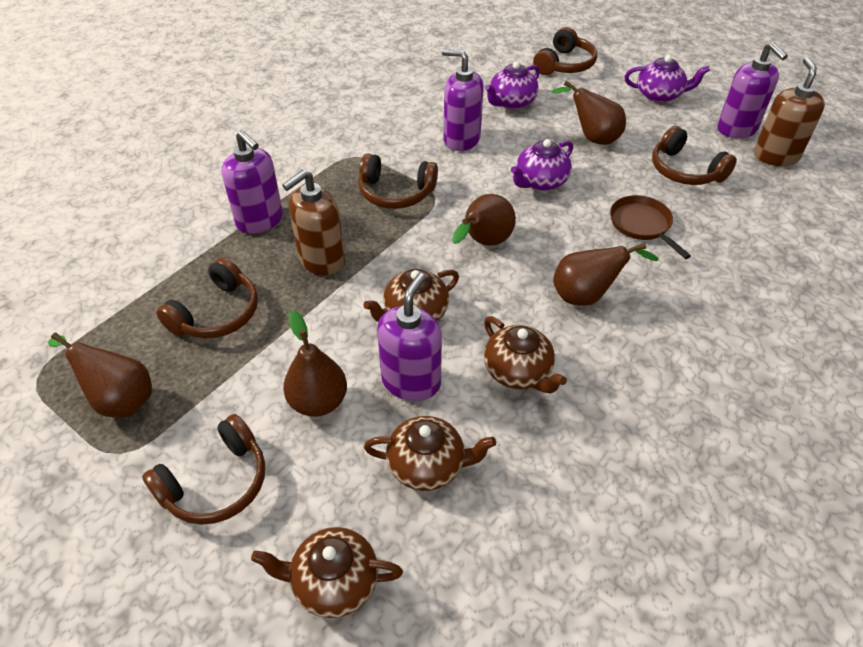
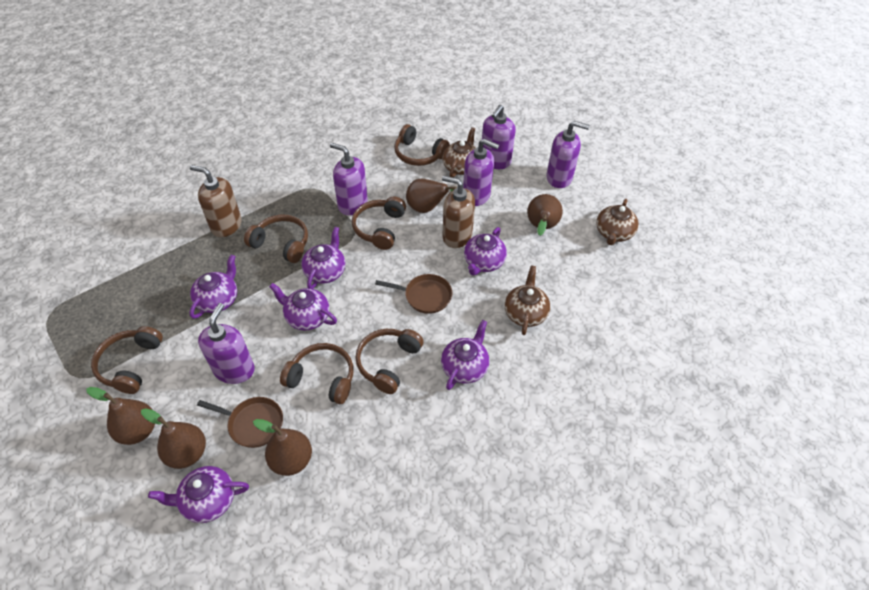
brown headphones: 5 -> 6
brown pan: 1 -> 2
brown teapot: 4 -> 3
purple soap dispenser: 4 -> 5
purple teapot: 3 -> 6

